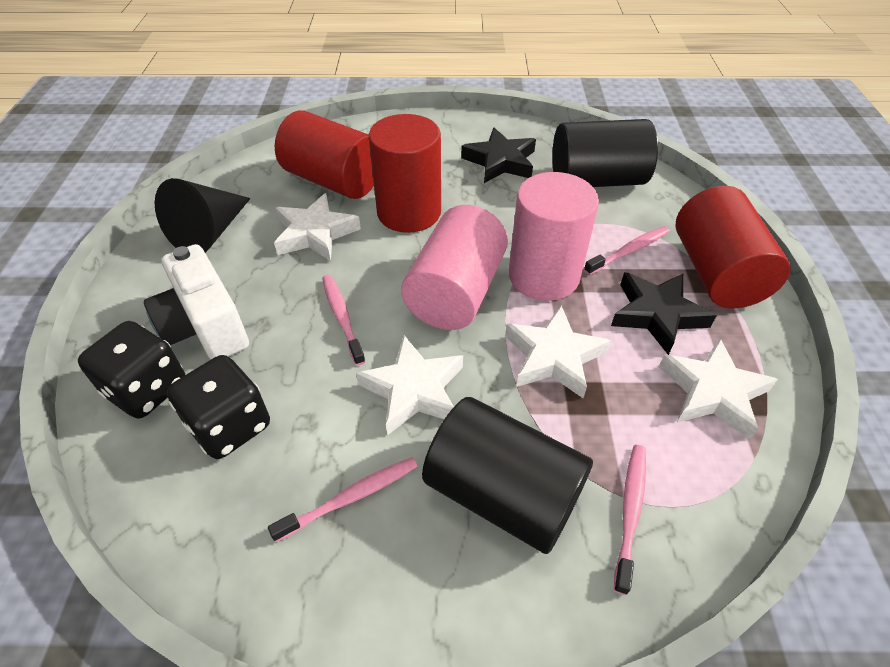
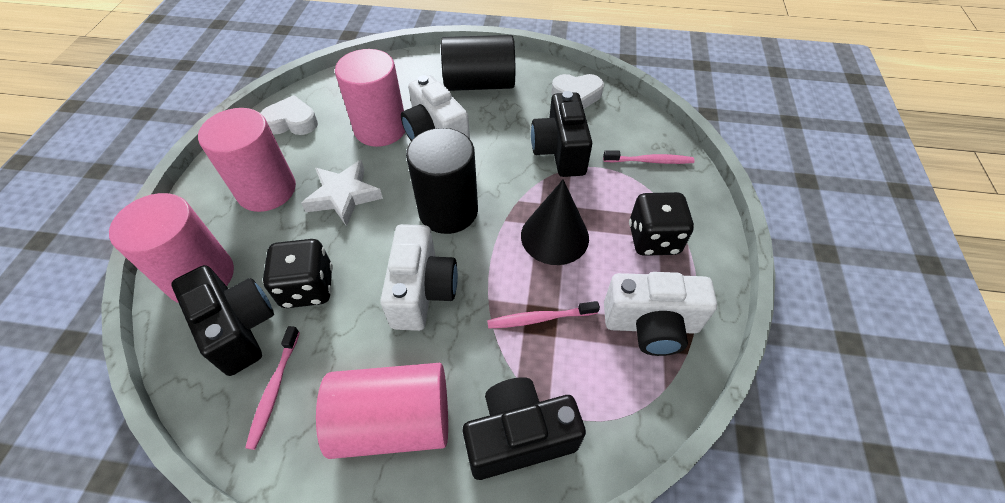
black camera: 0 -> 3
black star: 2 -> 0
pink cylinder: 2 -> 4
pink toothbrush: 4 -> 3
red cylinder: 3 -> 0
white camera: 1 -> 3
white heart: 0 -> 2
white star: 4 -> 1

